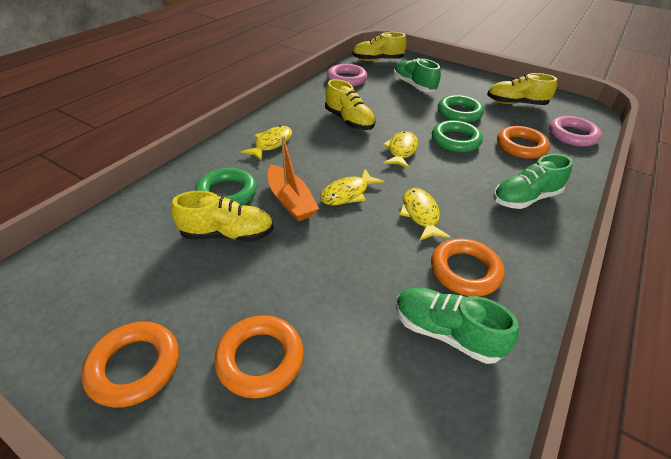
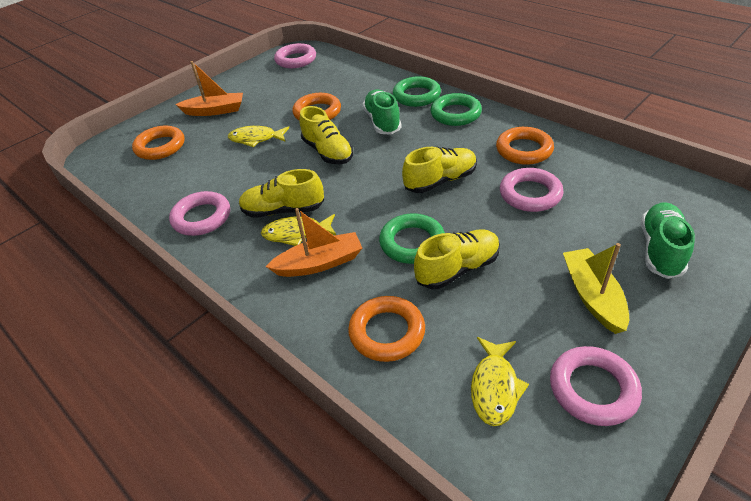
green shoe: 3 -> 2
orange boat: 1 -> 2
pink ring: 2 -> 4
yellow boat: 0 -> 1
yellow fish: 4 -> 3

